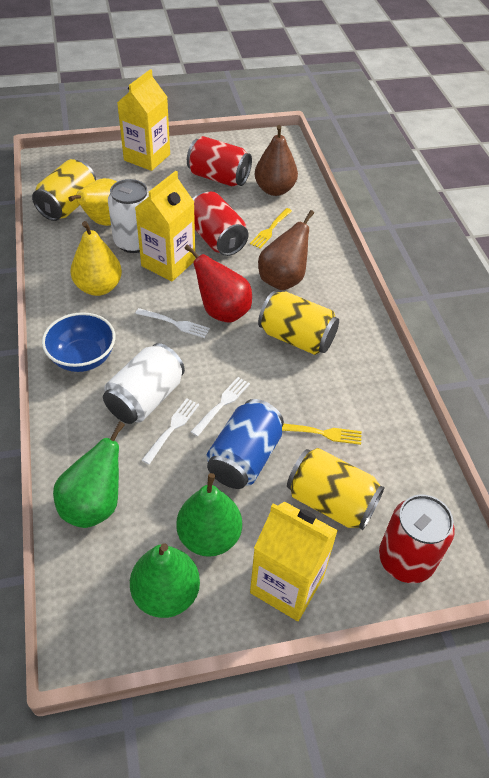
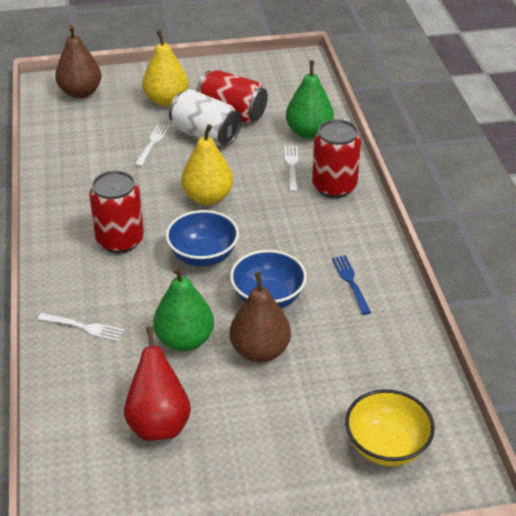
blue bowl: 1 -> 2
blue can: 1 -> 0
blue fork: 0 -> 1
green pear: 3 -> 2
white can: 2 -> 1
yellow bowl: 0 -> 1
yellow can: 3 -> 0
yellow carton: 3 -> 0
yellow fork: 2 -> 0

